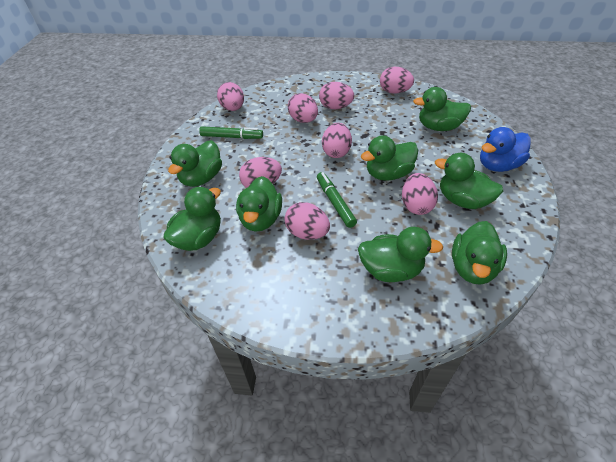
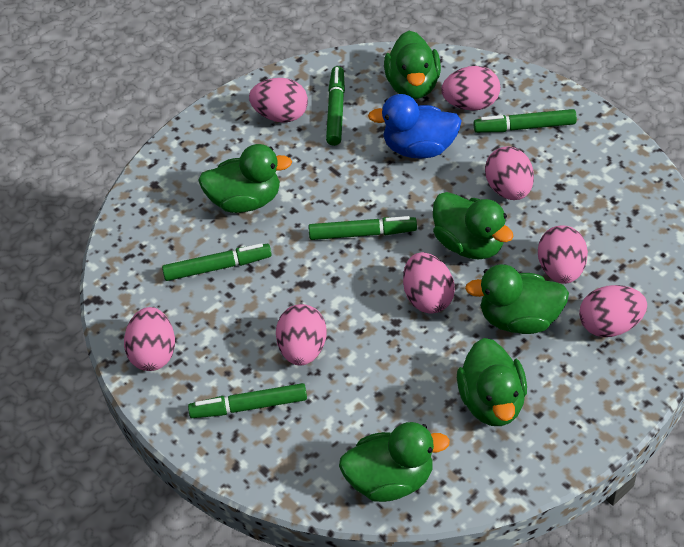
green duck: 8 -> 6
green marker: 2 -> 5

